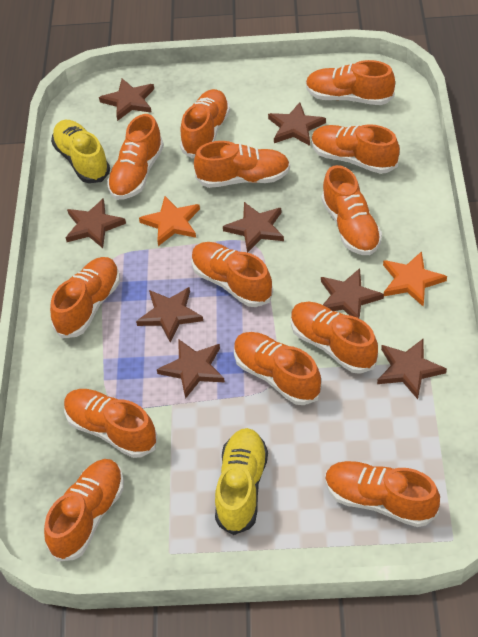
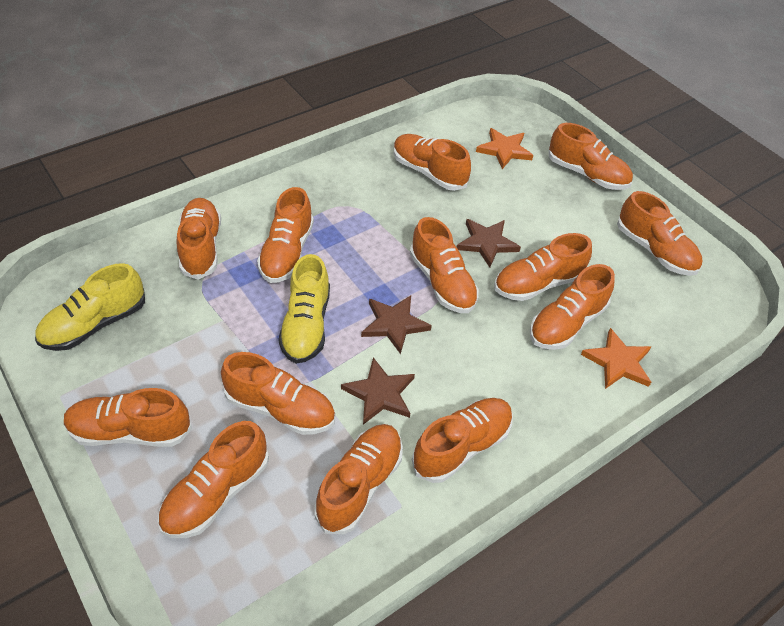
brown star: 8 -> 3

